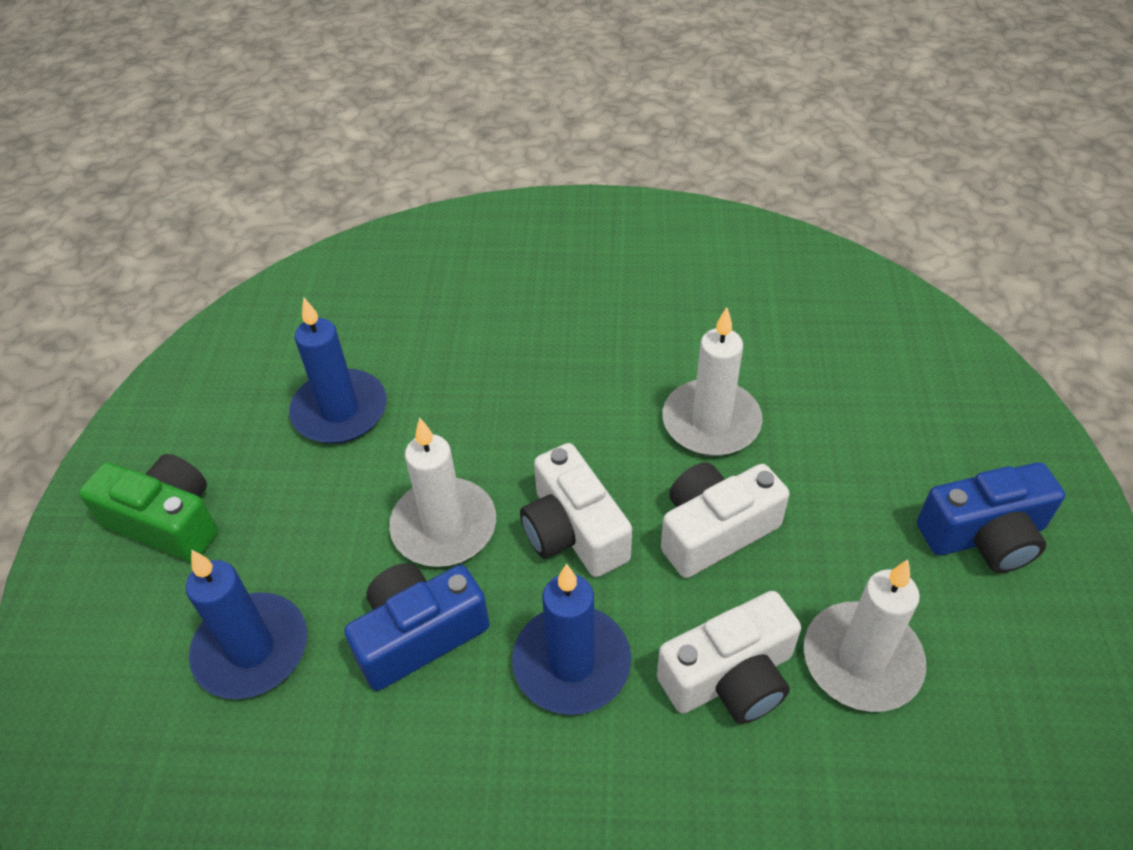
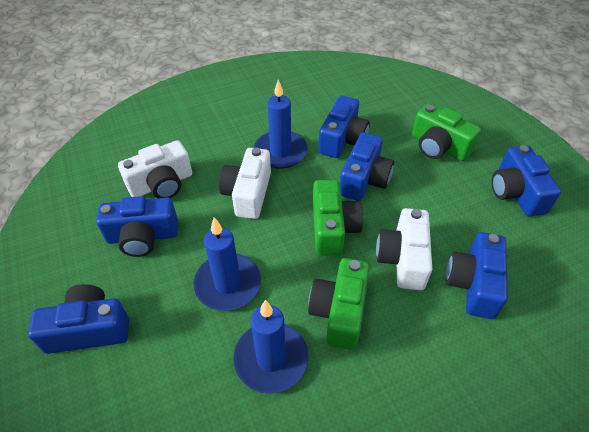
blue camera: 2 -> 6
green camera: 1 -> 3
white candle: 3 -> 0

